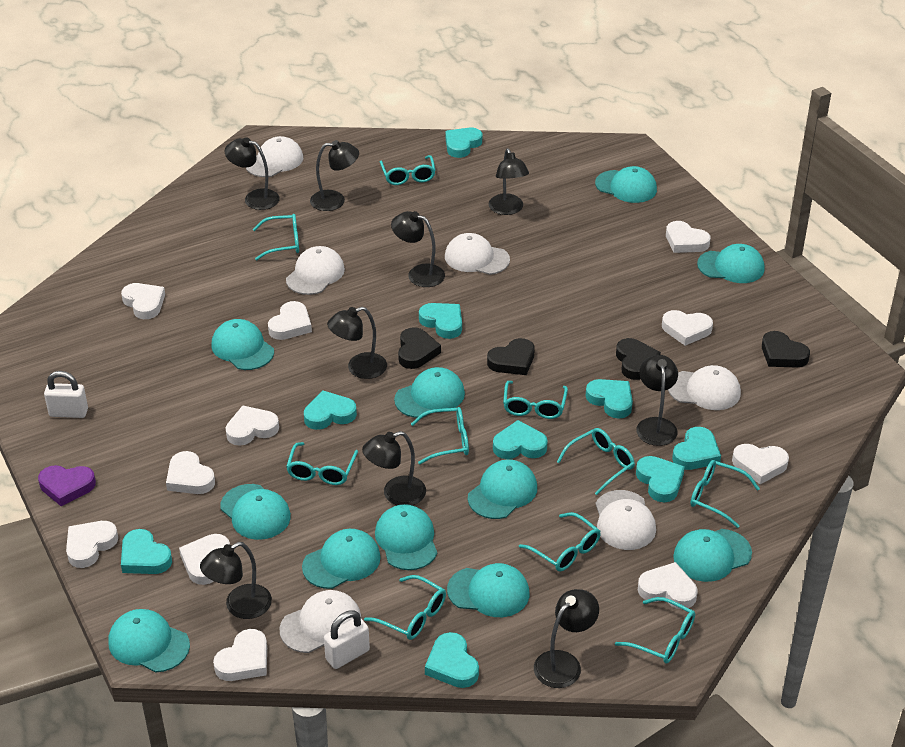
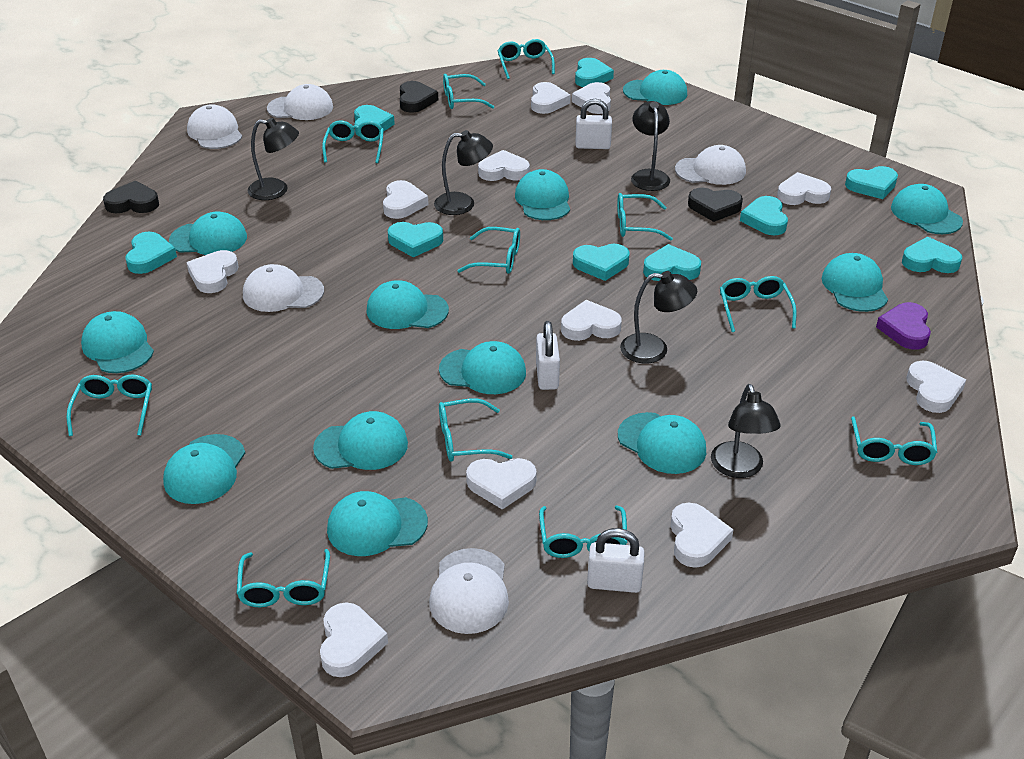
black heart: 4 -> 3
black lamp: 9 -> 5
turquoise cap: 11 -> 12
turquoise glasses: 10 -> 11
white cap: 6 -> 5
white padlock: 2 -> 3

